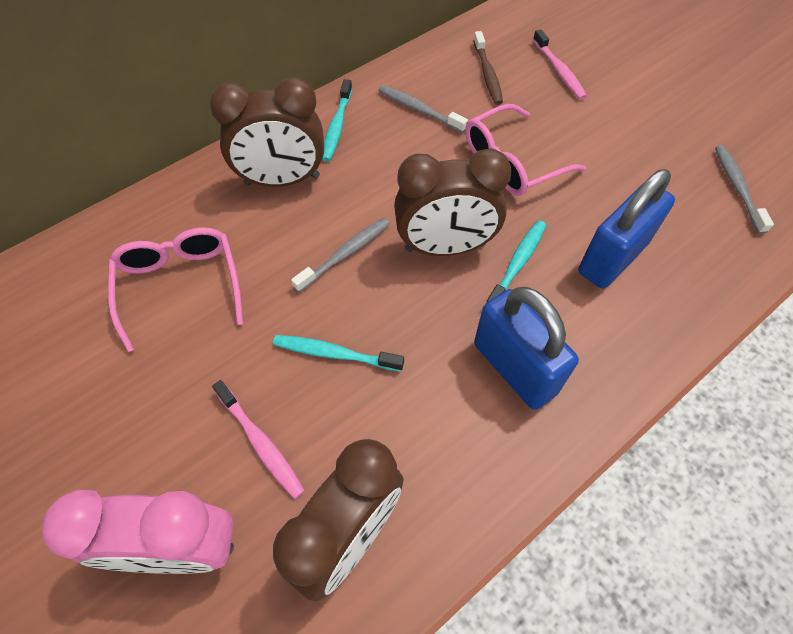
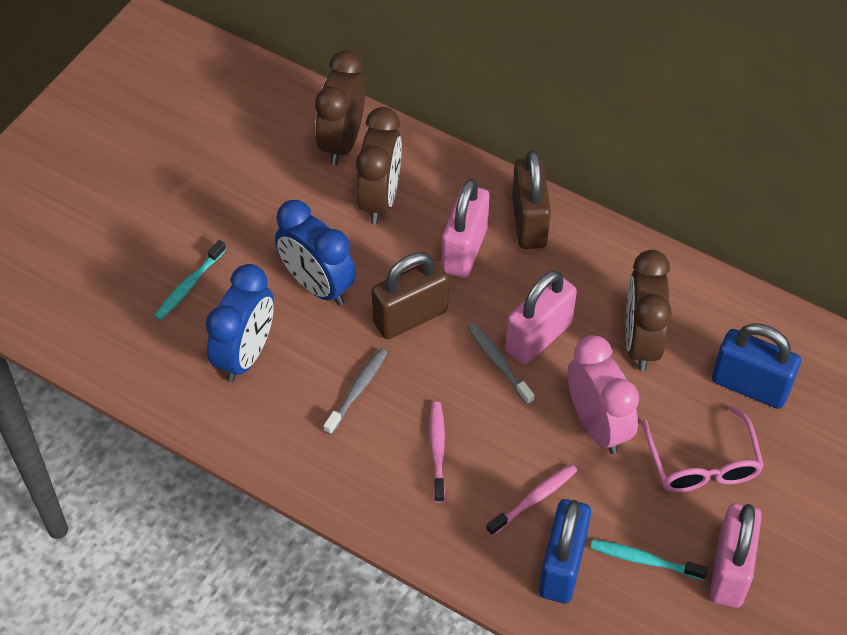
blue clock: 0 -> 2
brown padlock: 0 -> 2
brown toothbrush: 1 -> 0
grey toothbrush: 3 -> 2
pink glasses: 2 -> 1
pink padlock: 0 -> 3
turquoise toothbrush: 3 -> 2

